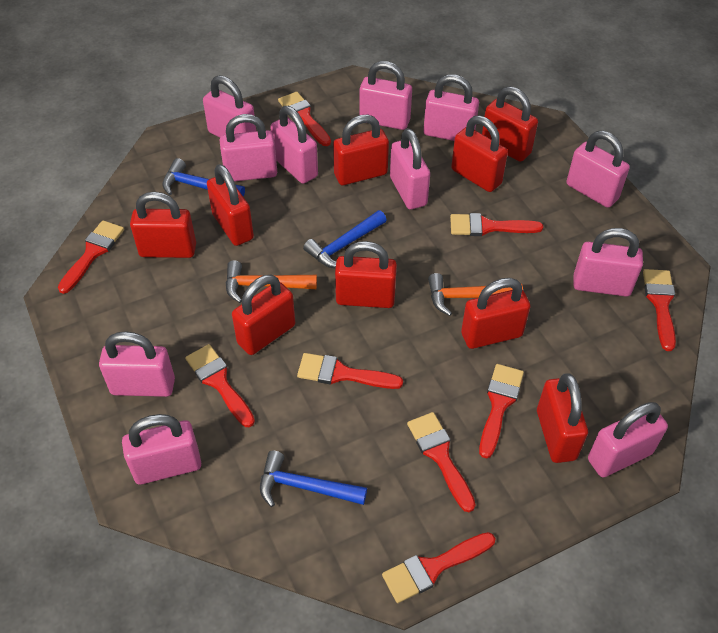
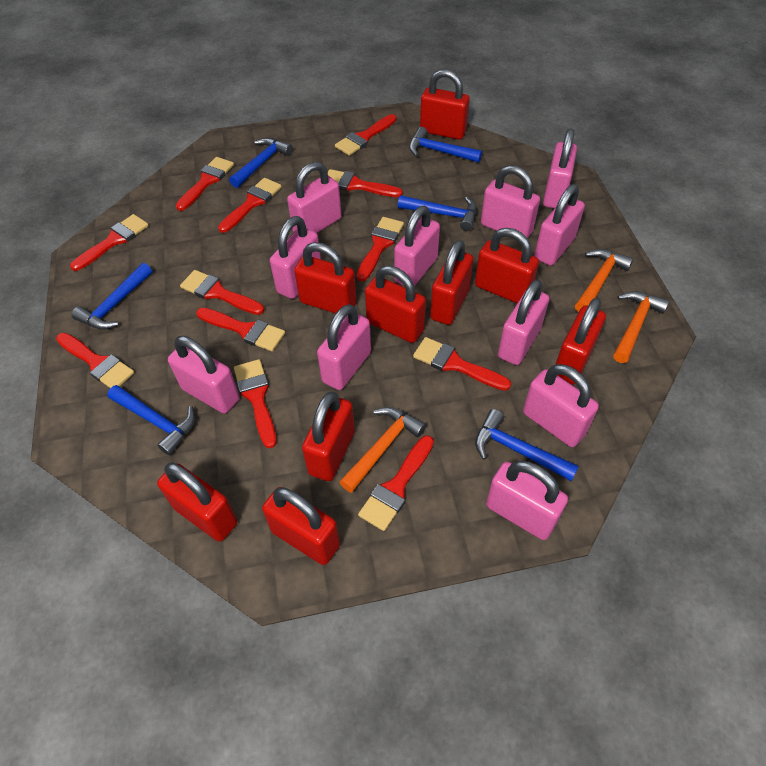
blue hammer: 3 -> 6
orange hammer: 2 -> 3
red brush: 9 -> 12

